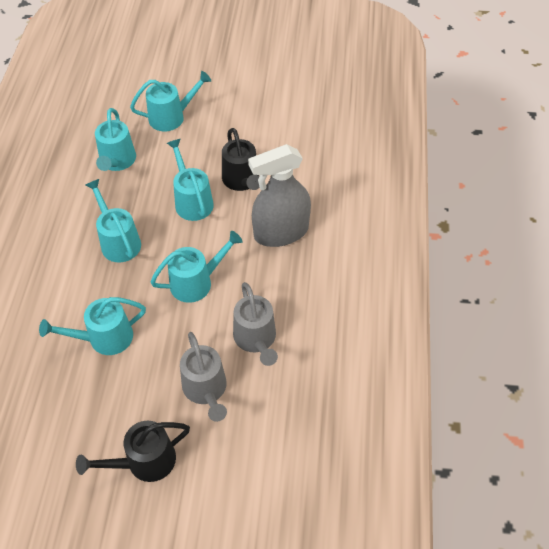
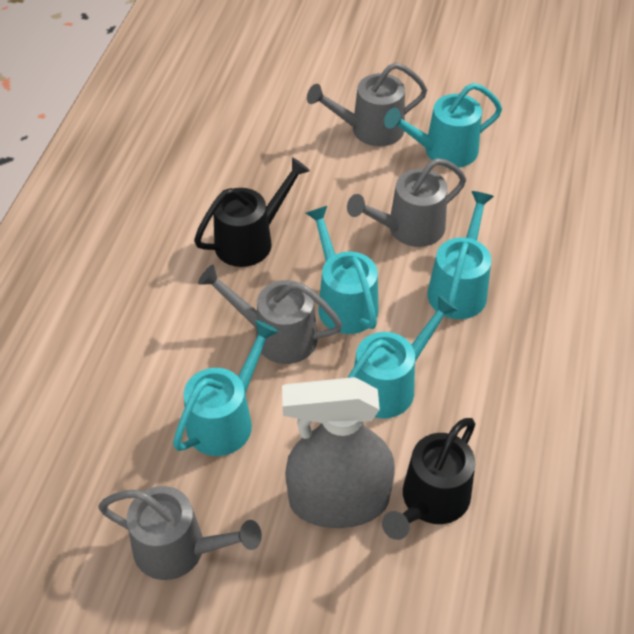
grey watering can: 2 -> 4
turquoise watering can: 6 -> 5

